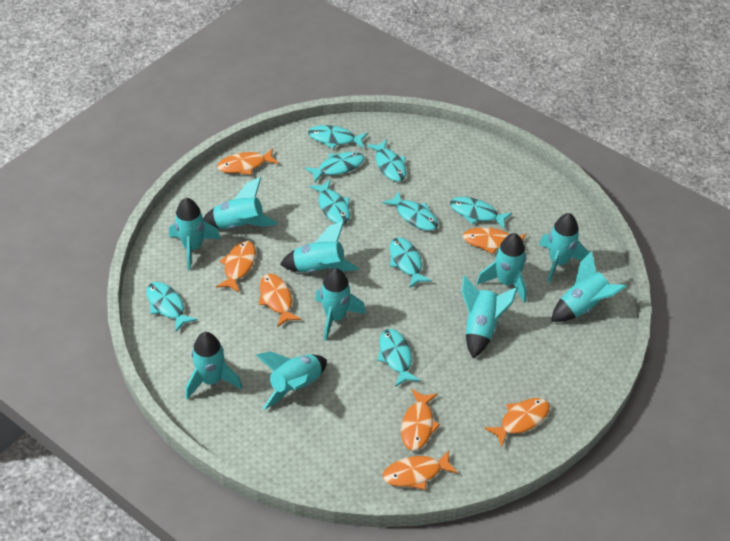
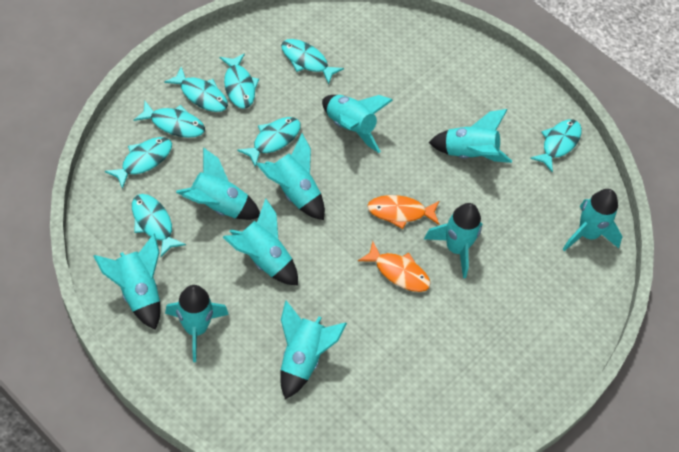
orange fish: 7 -> 2
turquoise fish: 9 -> 8

